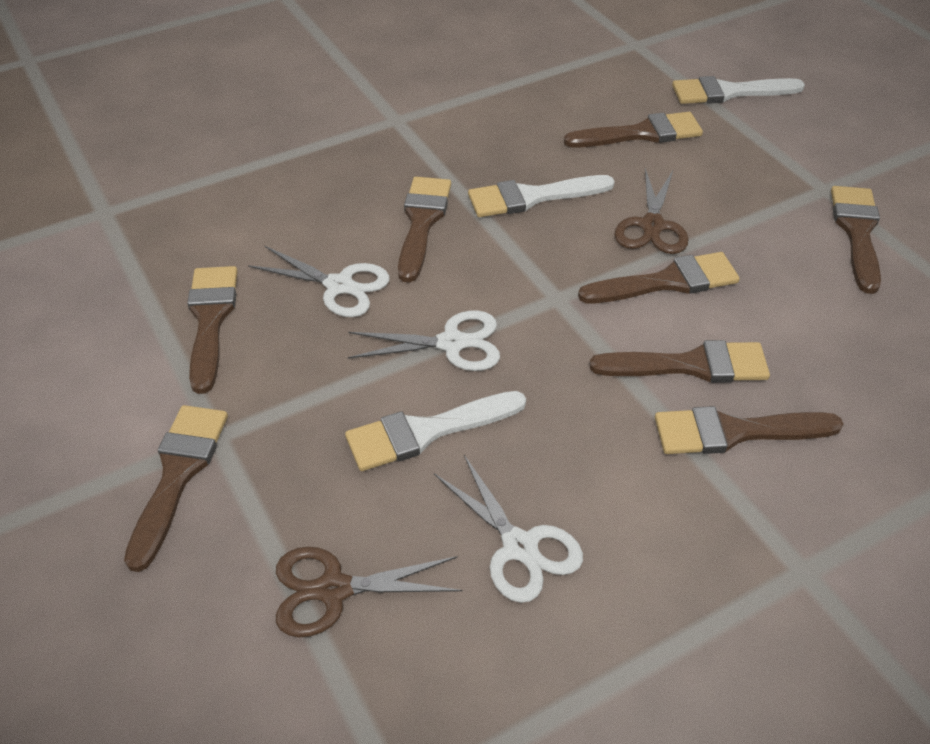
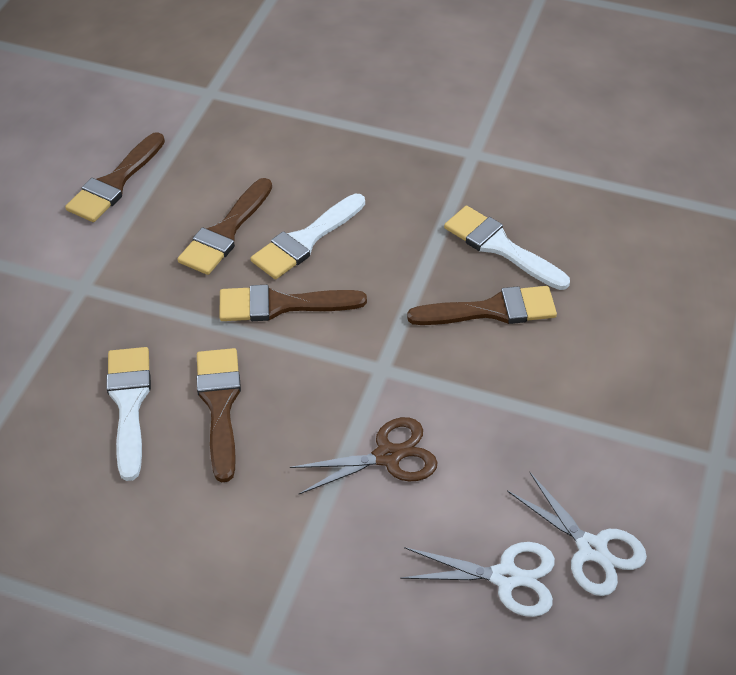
brown brush: 8 -> 5
brown scissors: 2 -> 1
white scissors: 3 -> 2

